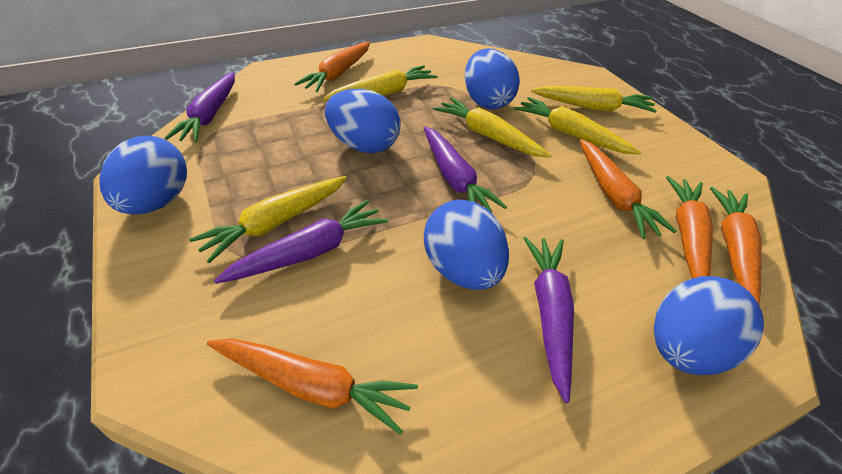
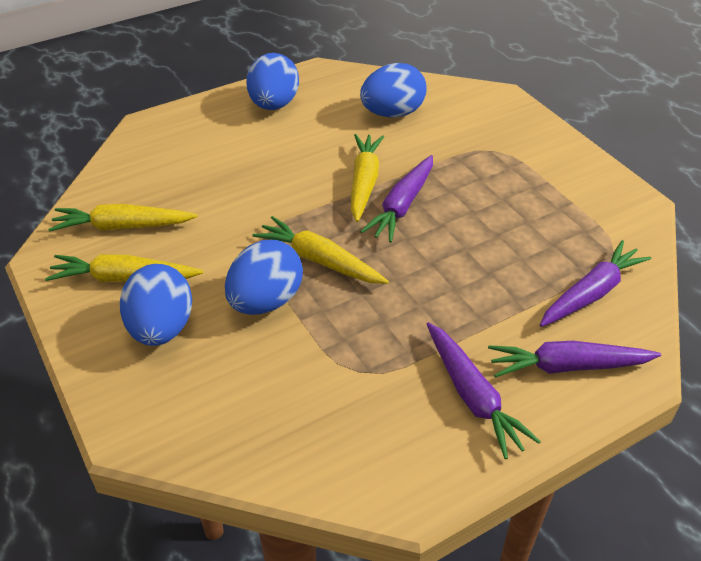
blue egg: 5 -> 4
orange carrot: 5 -> 0
yellow carrot: 5 -> 4

